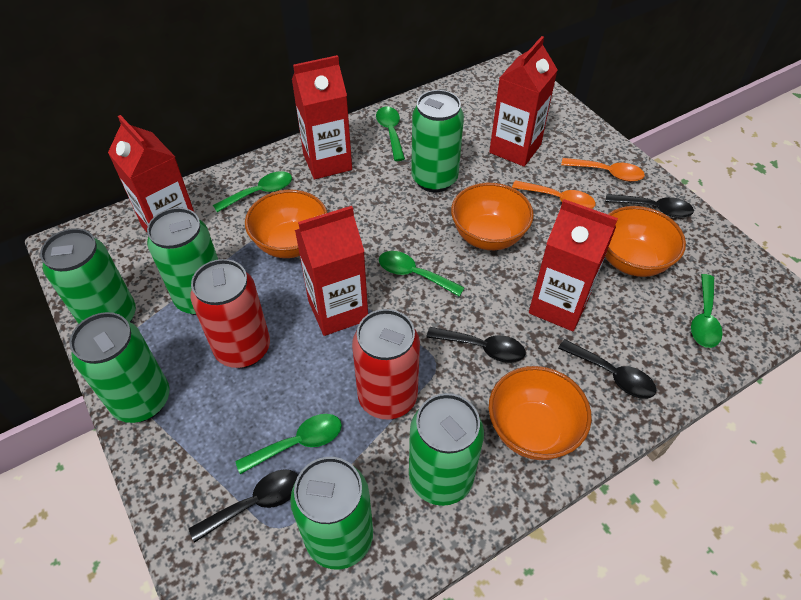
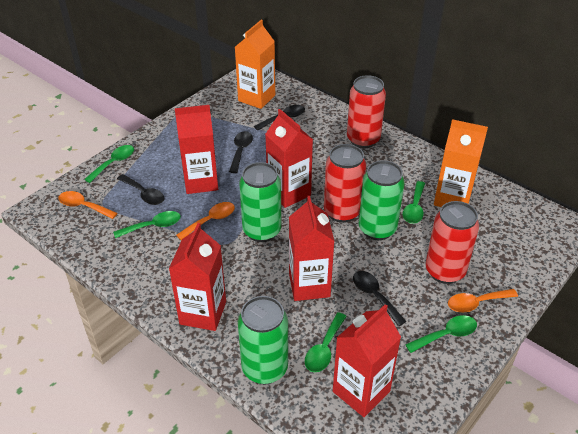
green can: 6 -> 3
orange bowl: 4 -> 0
orange carton: 0 -> 2
orange spoon: 2 -> 3
red can: 2 -> 3

